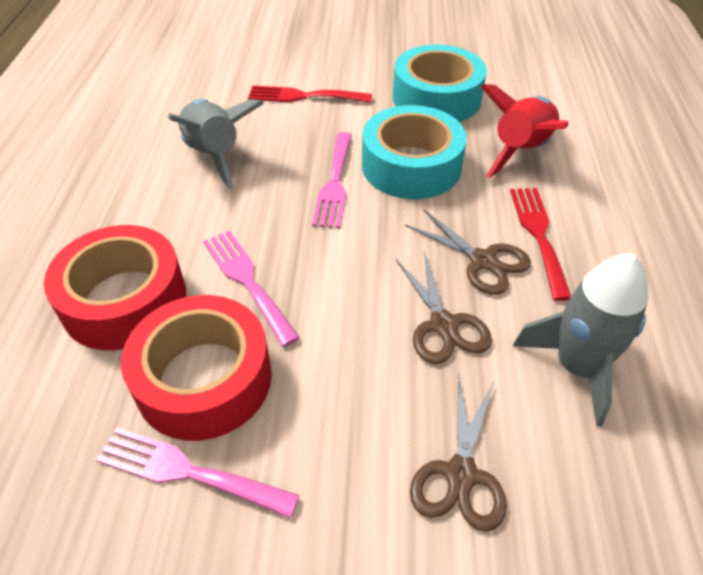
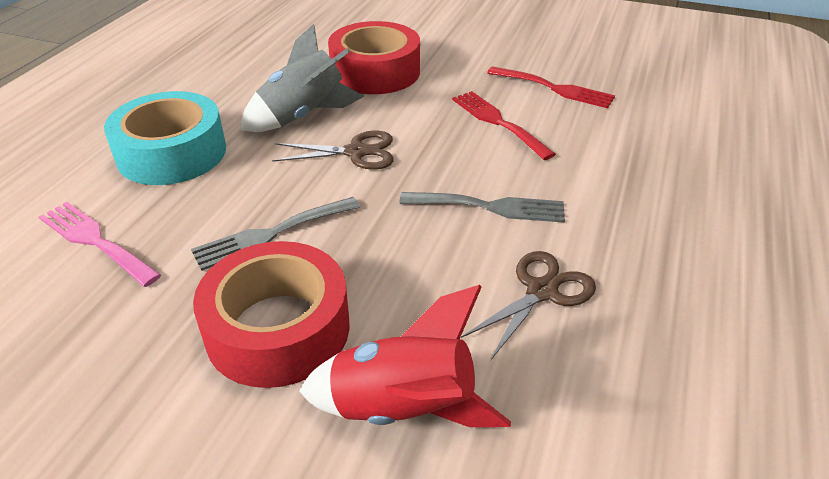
brown scissors: 3 -> 2
grey fork: 0 -> 2
grey rocket: 2 -> 1
pink fork: 3 -> 1
turquoise tape: 2 -> 1

